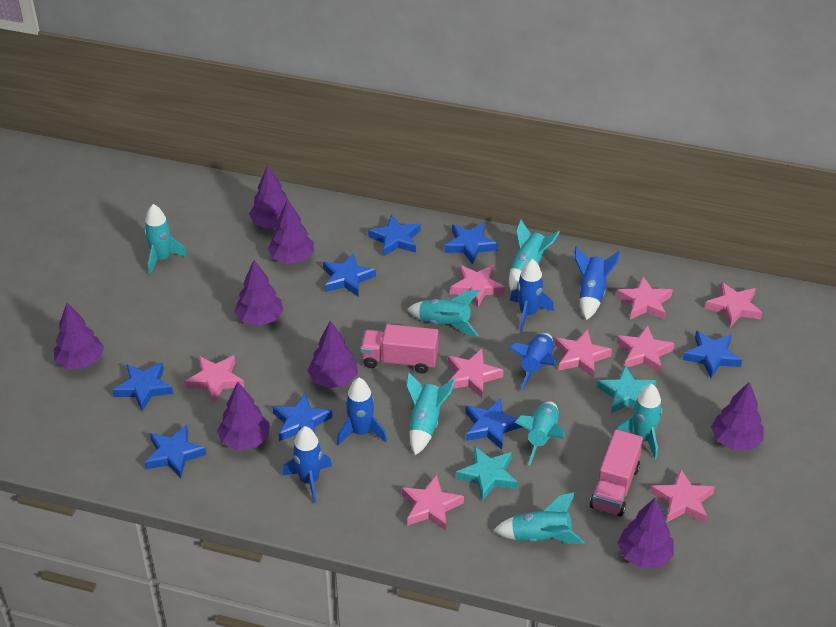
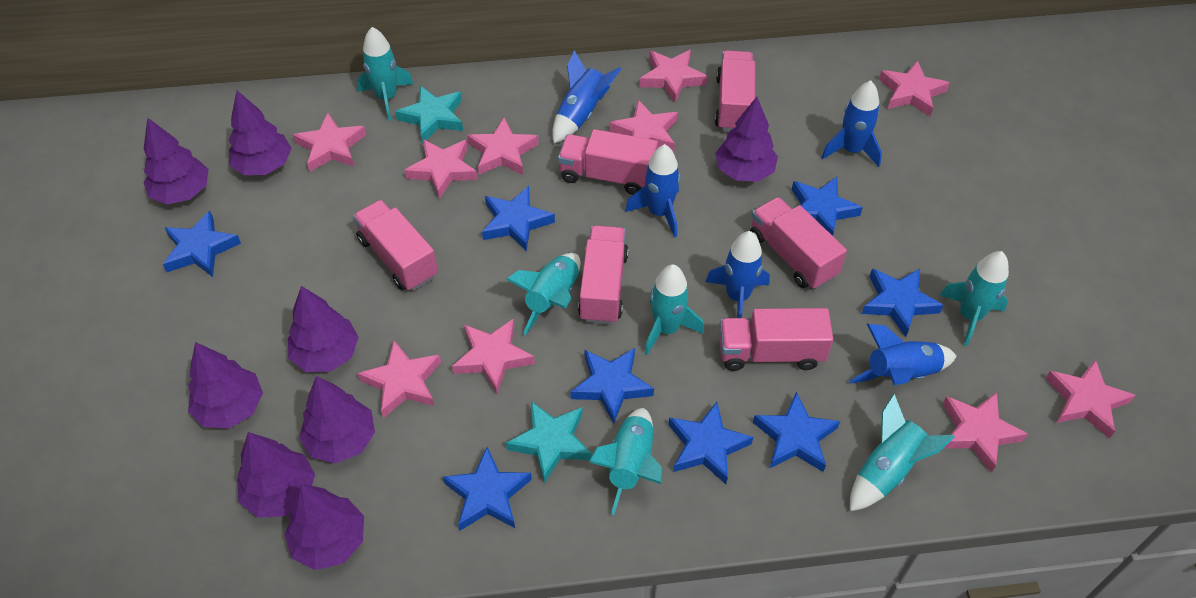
pink star: 9 -> 10
pink truck: 2 -> 6
turquoise rocket: 7 -> 6

